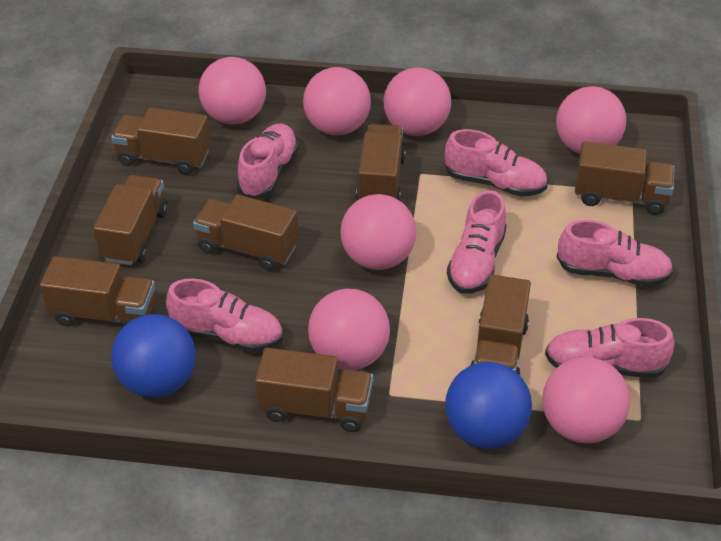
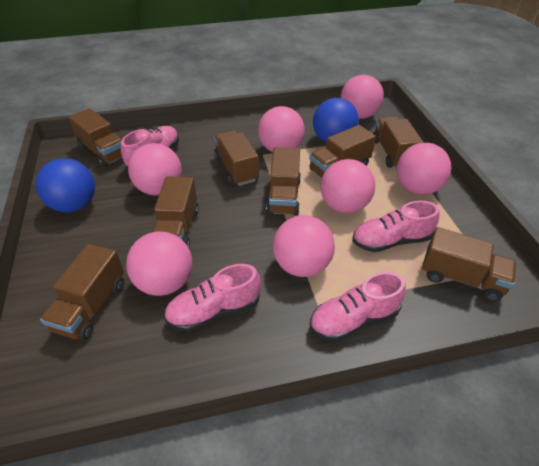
pink shoe: 6 -> 4

